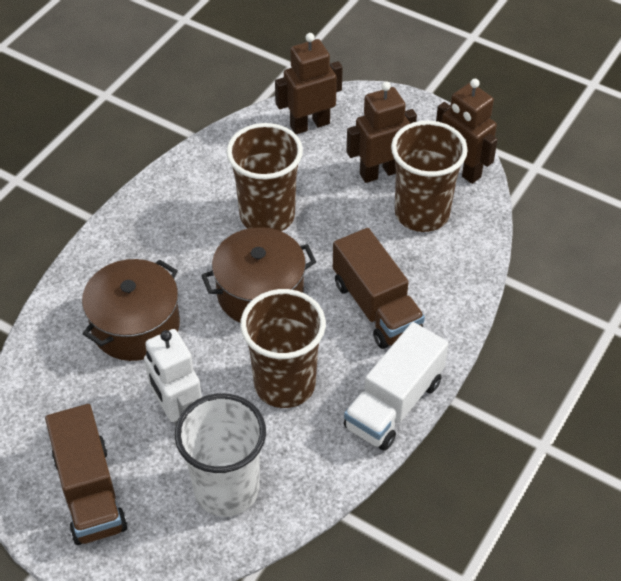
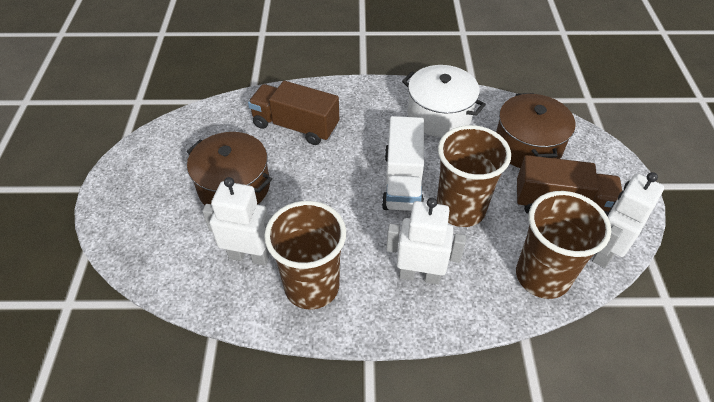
brown robot: 3 -> 0
white cup: 1 -> 0
white pot: 0 -> 1
white robot: 1 -> 3

